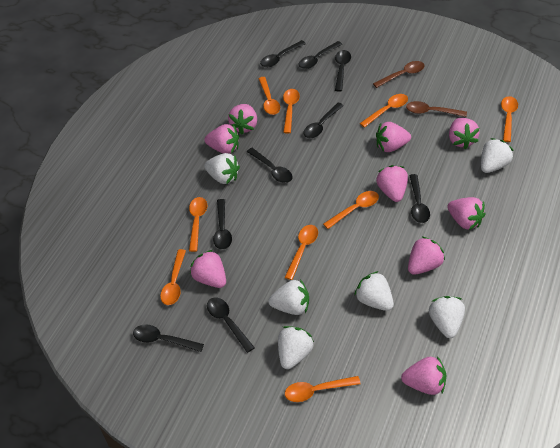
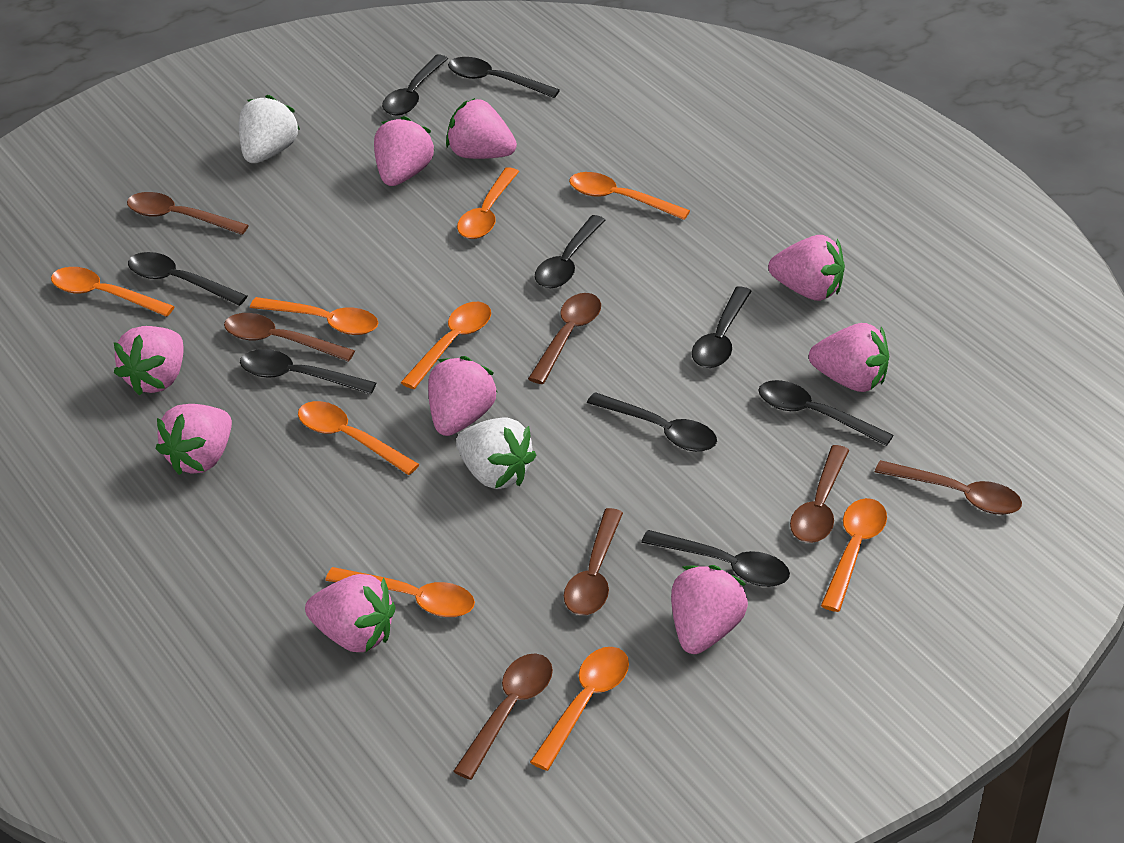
brown spoon: 2 -> 7
white strawberry: 6 -> 2

